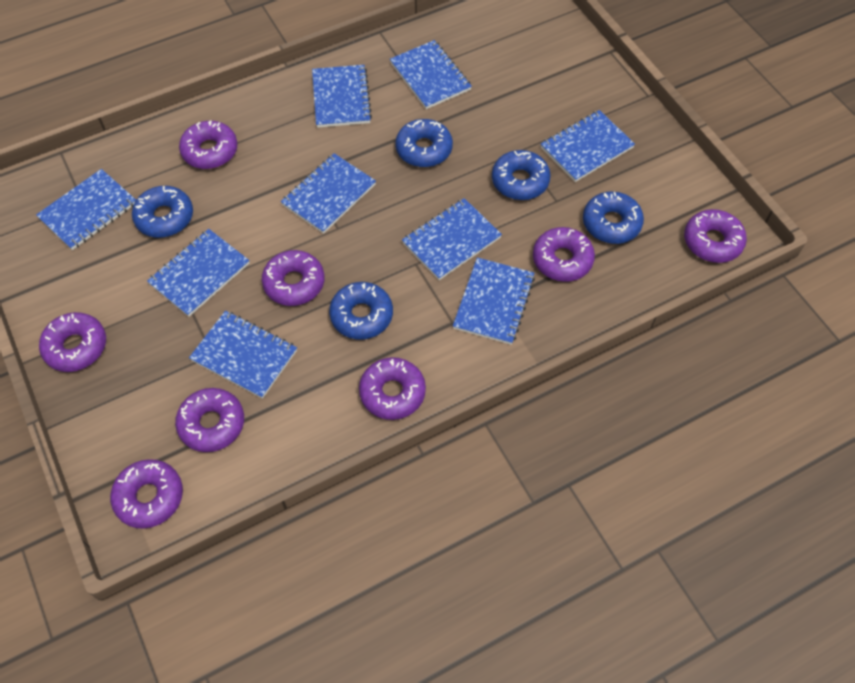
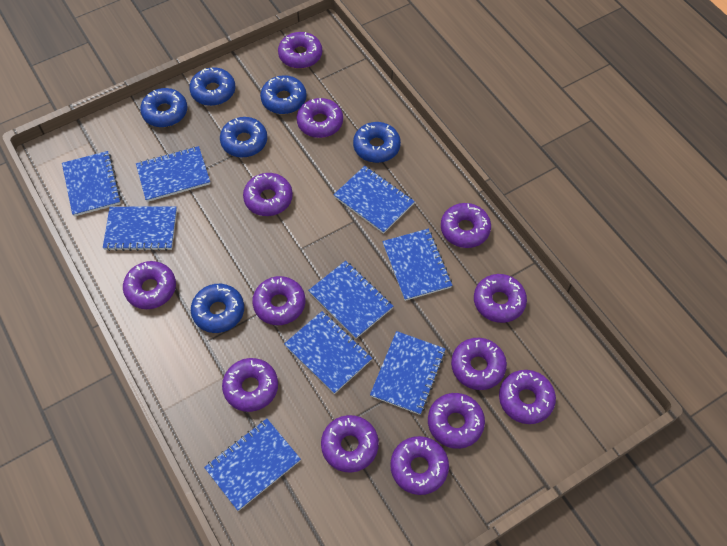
blue donut: 5 -> 6
purple donut: 8 -> 13

